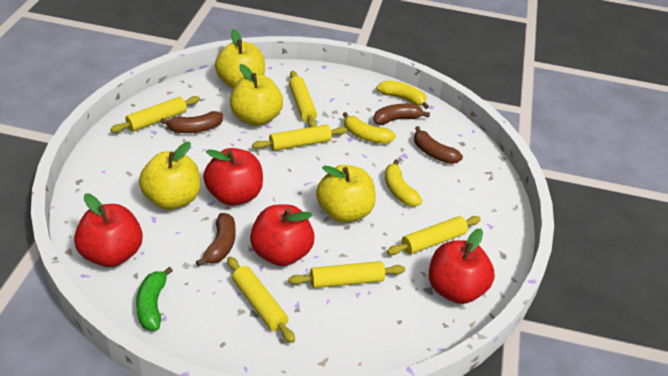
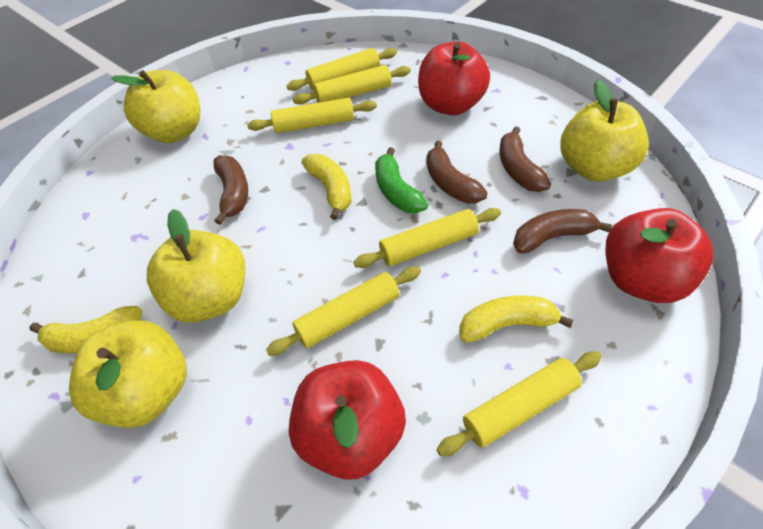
red apple: 4 -> 3

